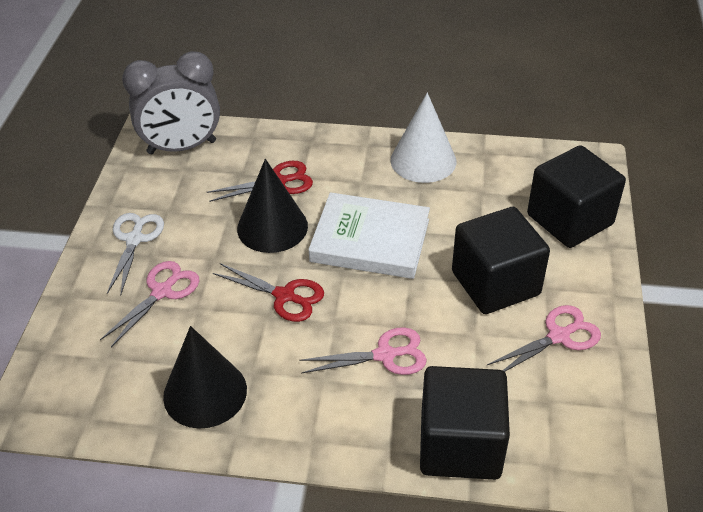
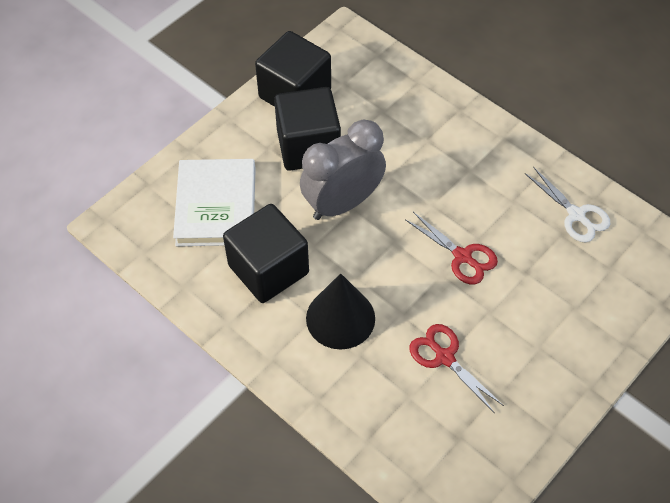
black cone: 2 -> 1
pink scissors: 3 -> 0
white cone: 1 -> 0

